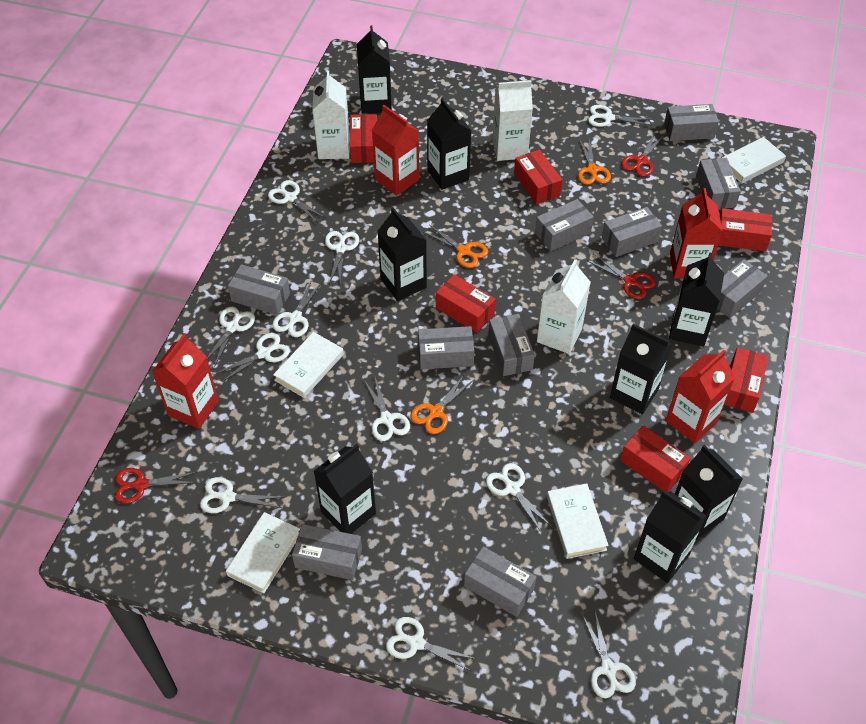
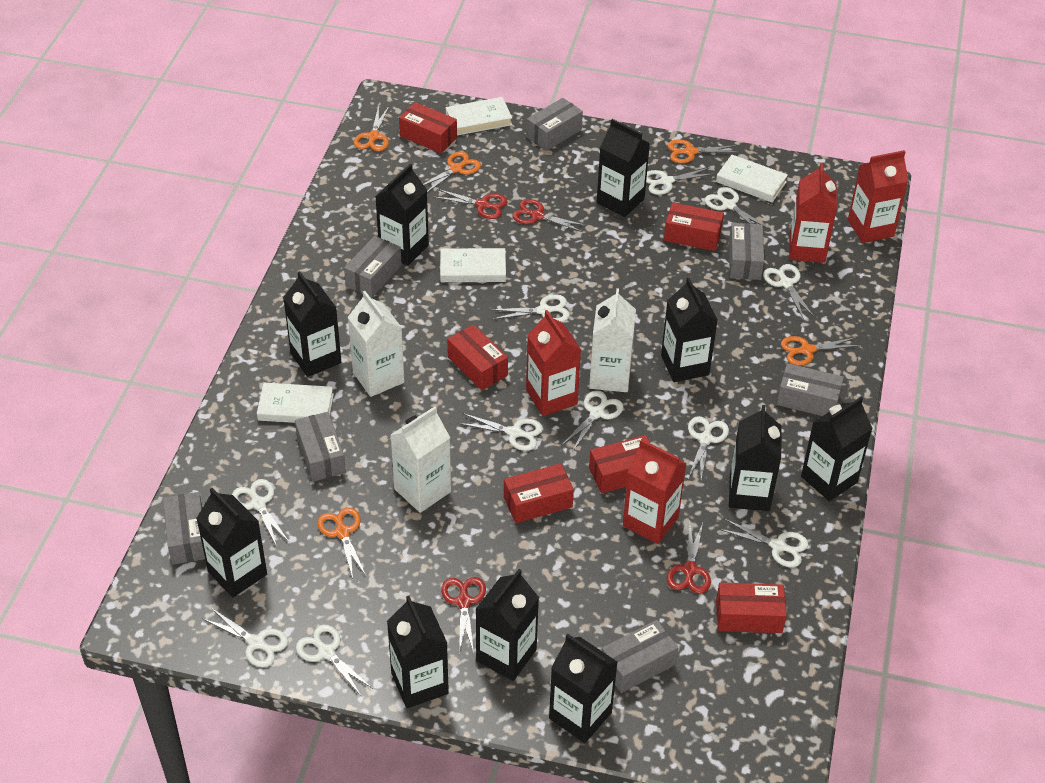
black carton: 8 -> 10
grey box: 10 -> 7
orange scissors: 3 -> 5
red scissors: 3 -> 4

